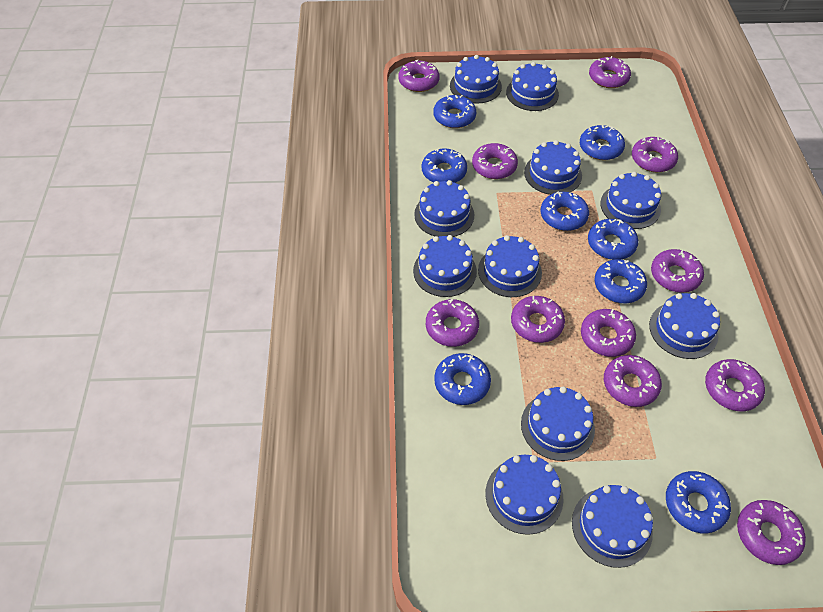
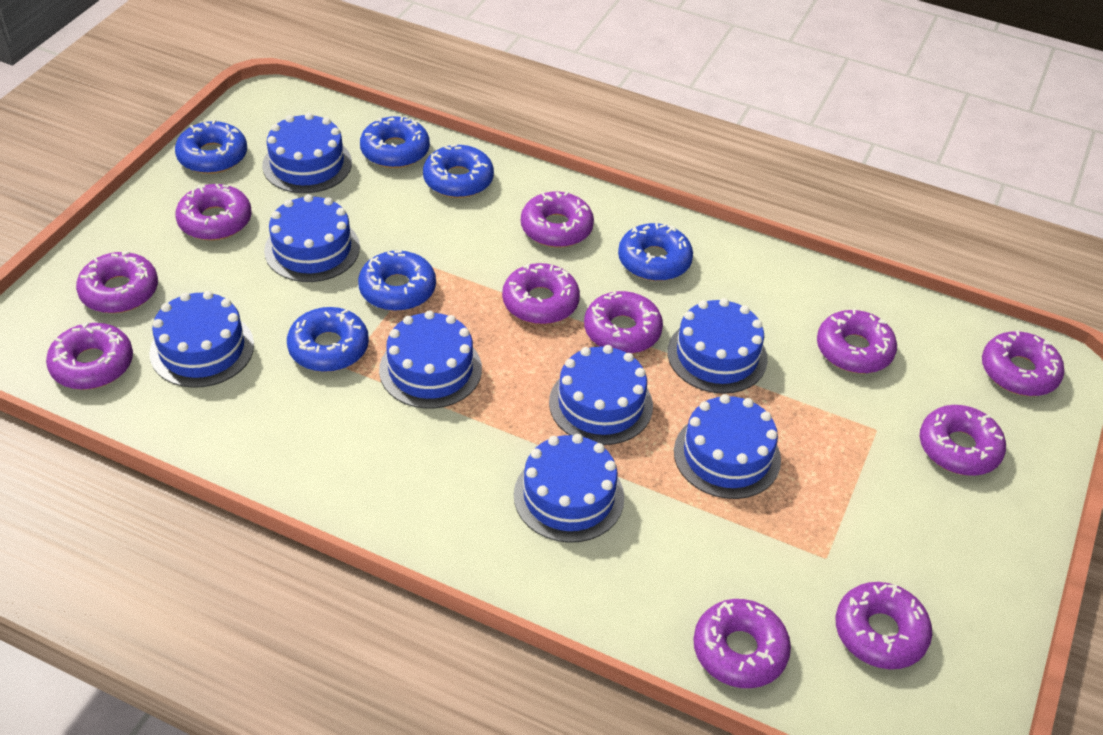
blue cake: 11 -> 8
blue donut: 8 -> 6

